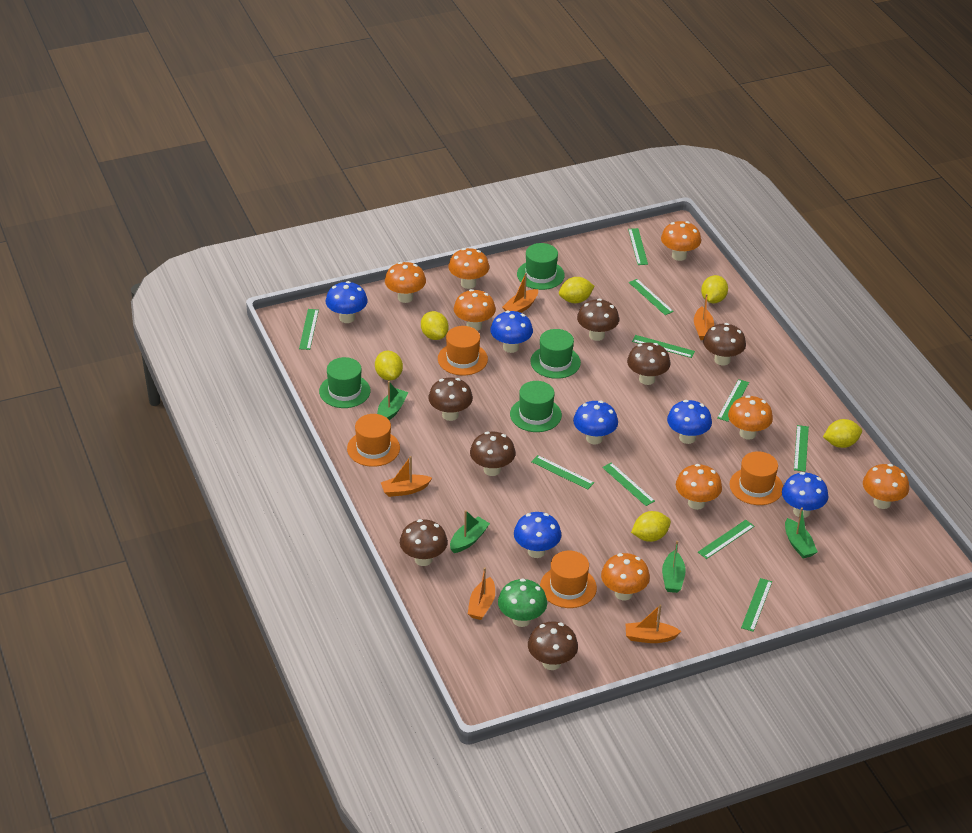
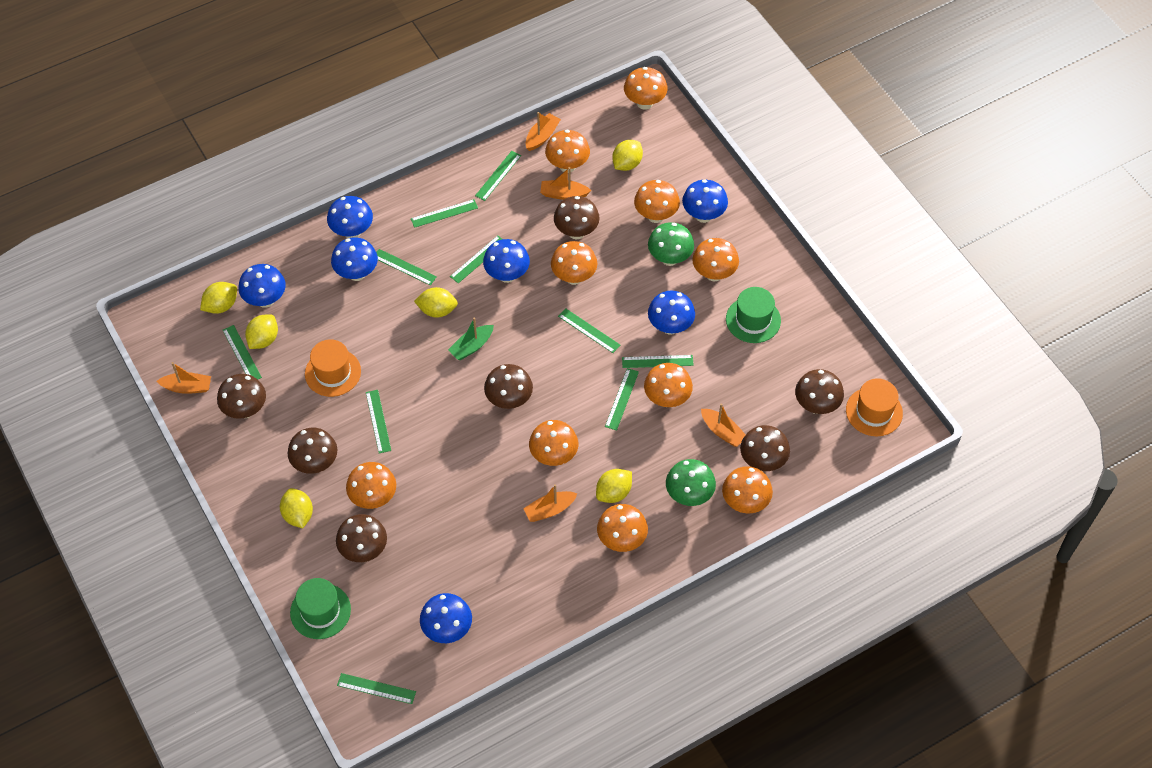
blue mushroom: 6 -> 7
green boat: 4 -> 1
green hat: 4 -> 2
green mushroom: 1 -> 2
orange hat: 4 -> 2
orange mushroom: 8 -> 10

